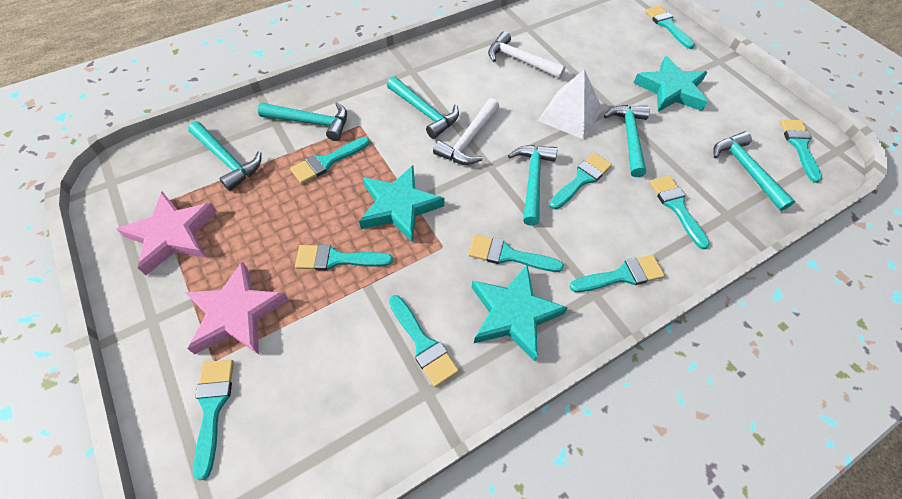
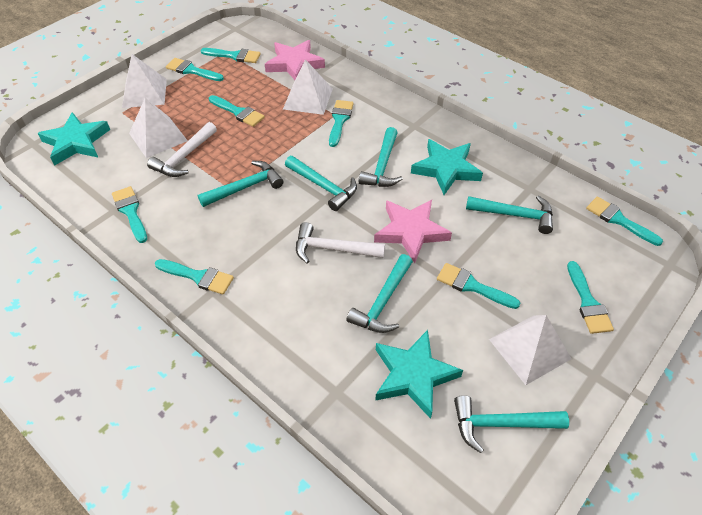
turquoise brush: 10 -> 9
white pyramid: 1 -> 4

